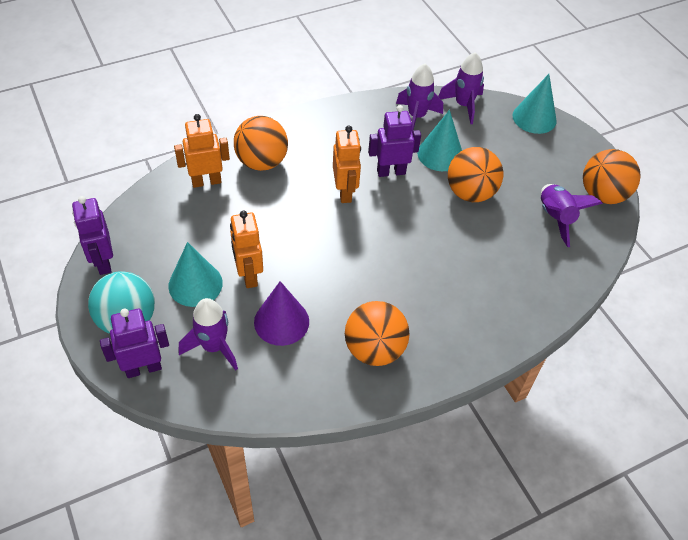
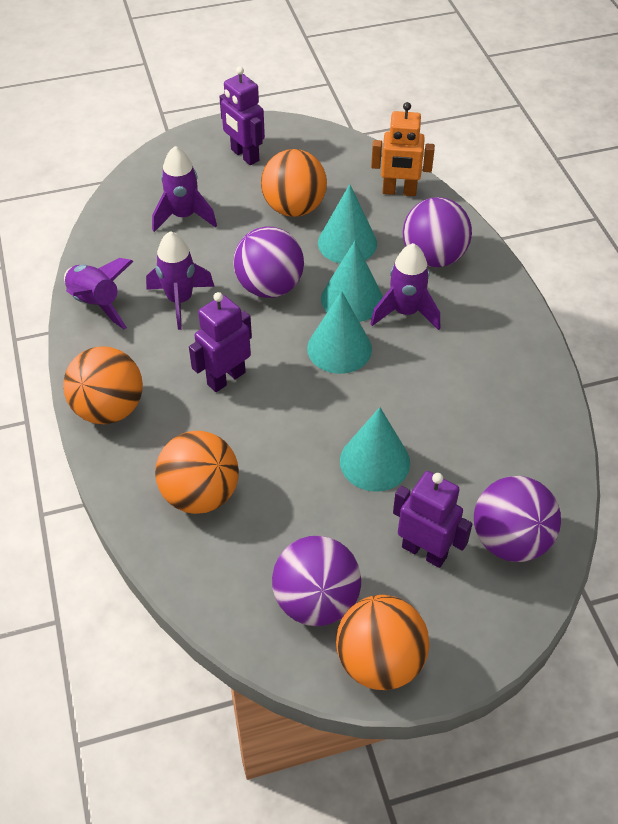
orange robot: 3 -> 1
purple ball: 0 -> 4
purple cone: 1 -> 0
turquoise ball: 1 -> 0
turquoise cone: 3 -> 4

